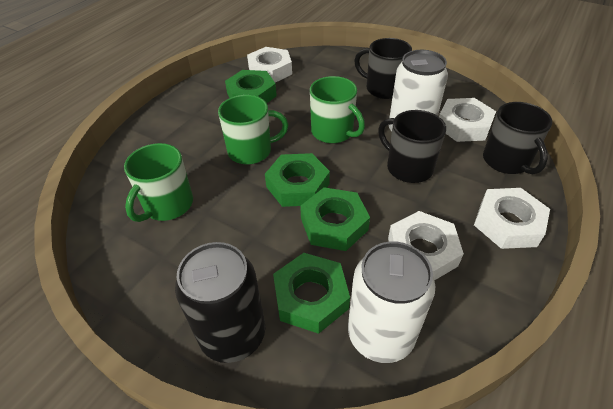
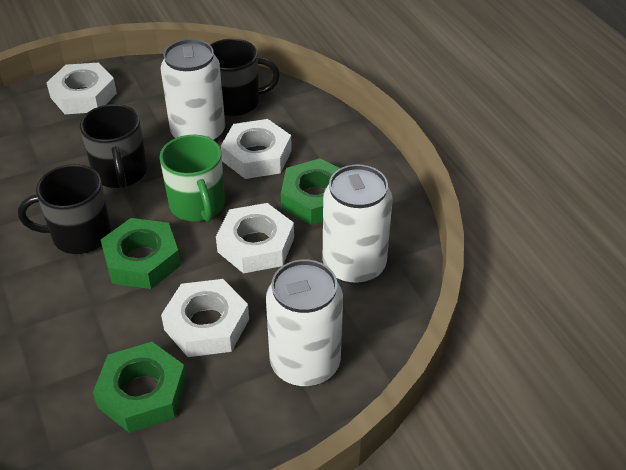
black can: 1 -> 0
green mug: 3 -> 1
green nut: 4 -> 3
white can: 2 -> 3

